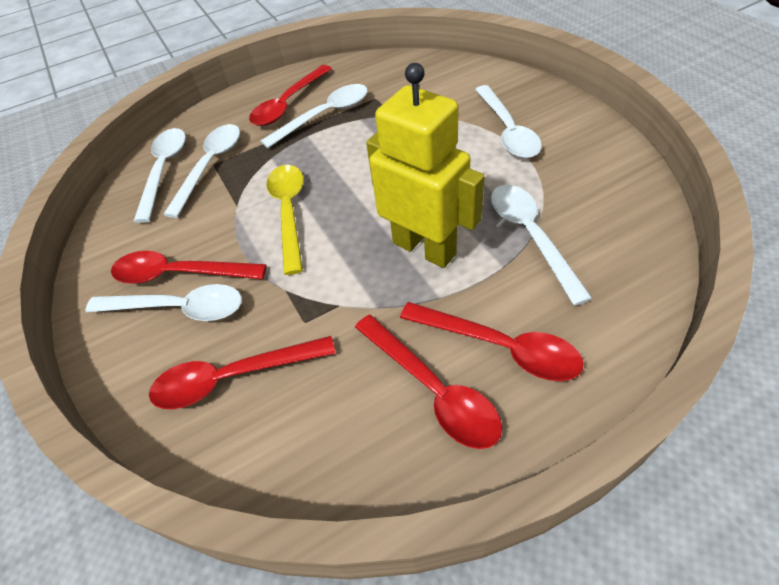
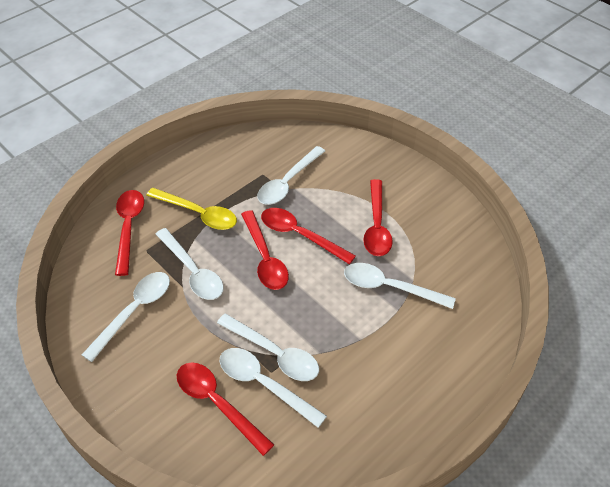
yellow robot: 1 -> 0

